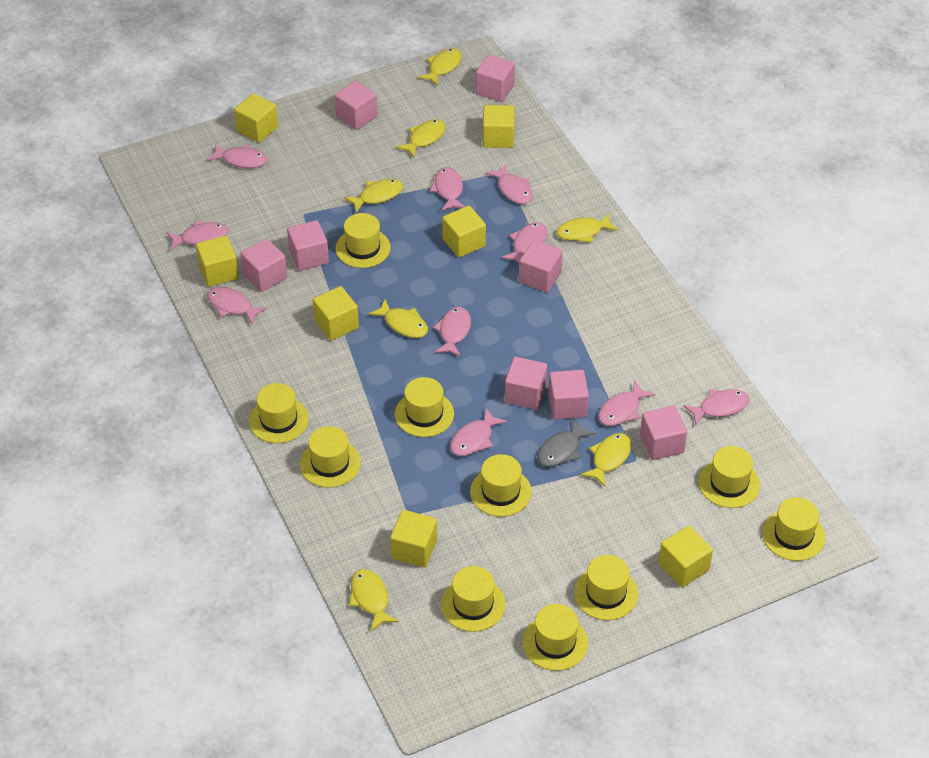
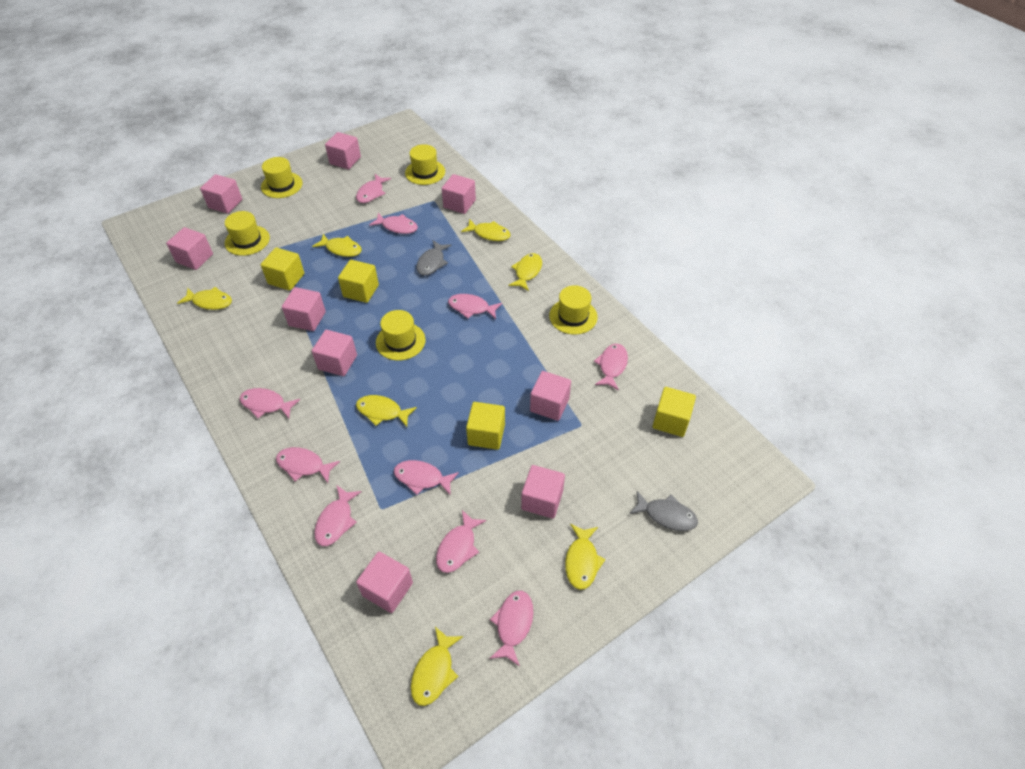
grey fish: 1 -> 2
pink cube: 8 -> 9
yellow cube: 7 -> 4
yellow hat: 10 -> 5

